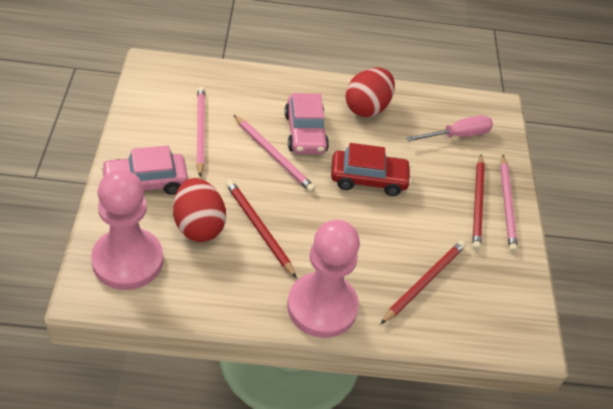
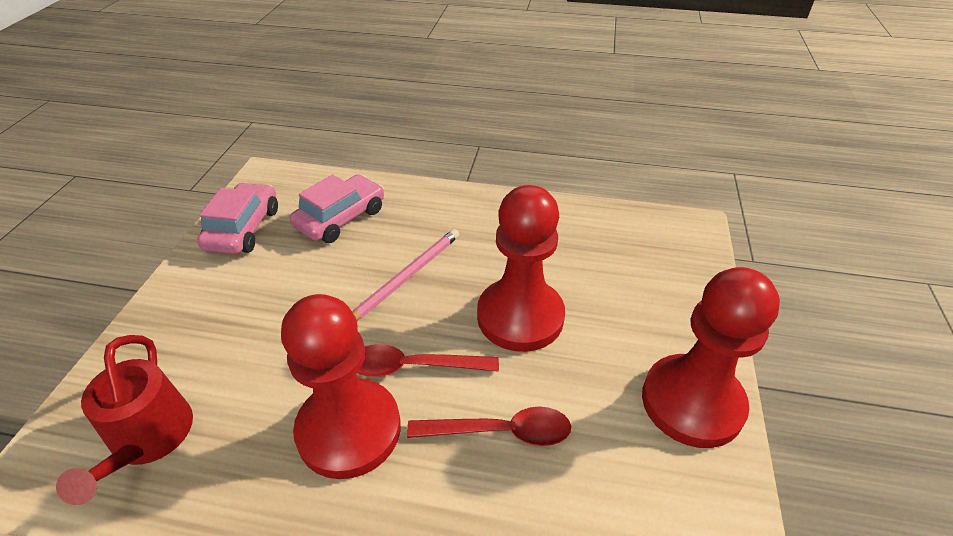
pink pawn: 2 -> 0
pink pencil: 3 -> 1
pink screwdriver: 1 -> 0
red car: 1 -> 0
red egg: 2 -> 0
red pawn: 0 -> 3
red pencil: 3 -> 0
red spoon: 0 -> 2
red watering can: 0 -> 1

